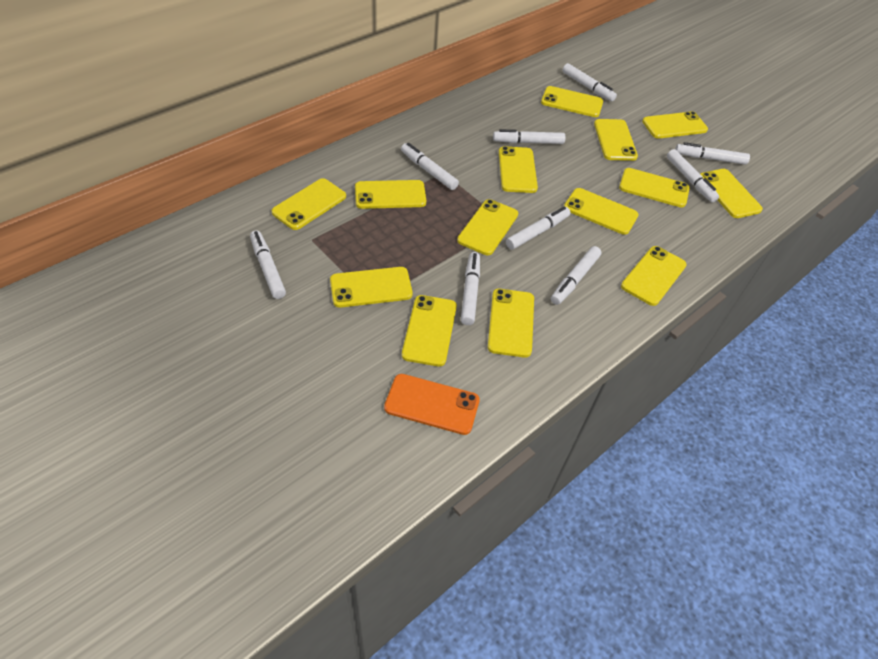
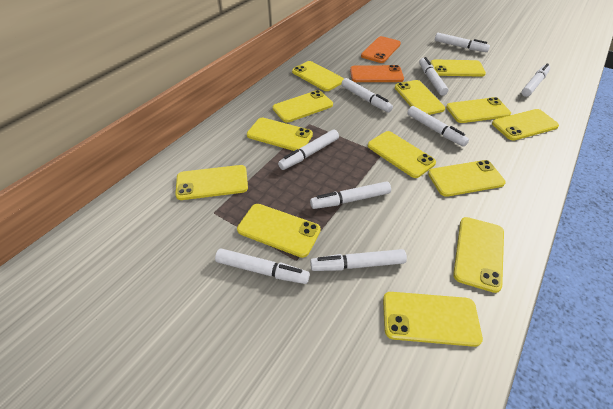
orange phone: 1 -> 2
yellow phone: 14 -> 13

